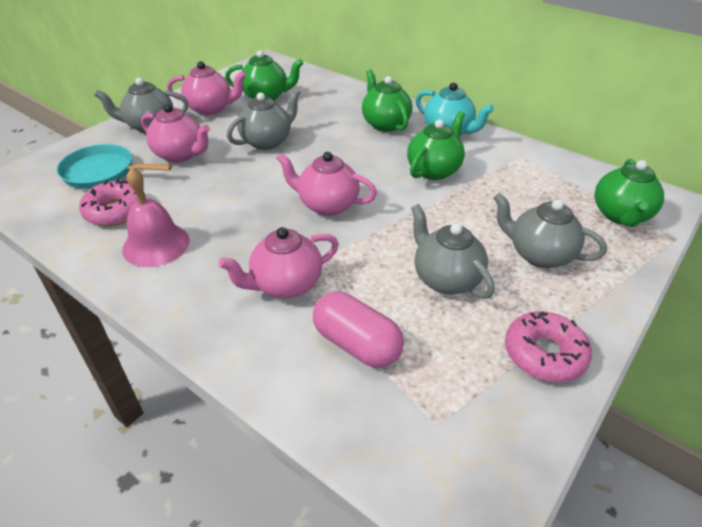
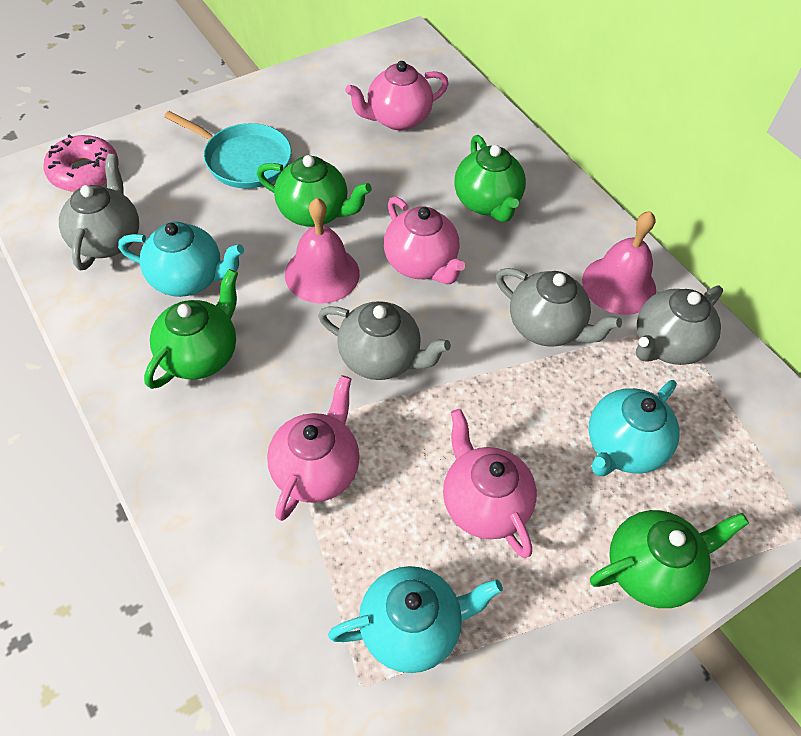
pink bell: 1 -> 2
pink capsule: 1 -> 0
pink donut: 2 -> 1
turquoise teapot: 1 -> 3

